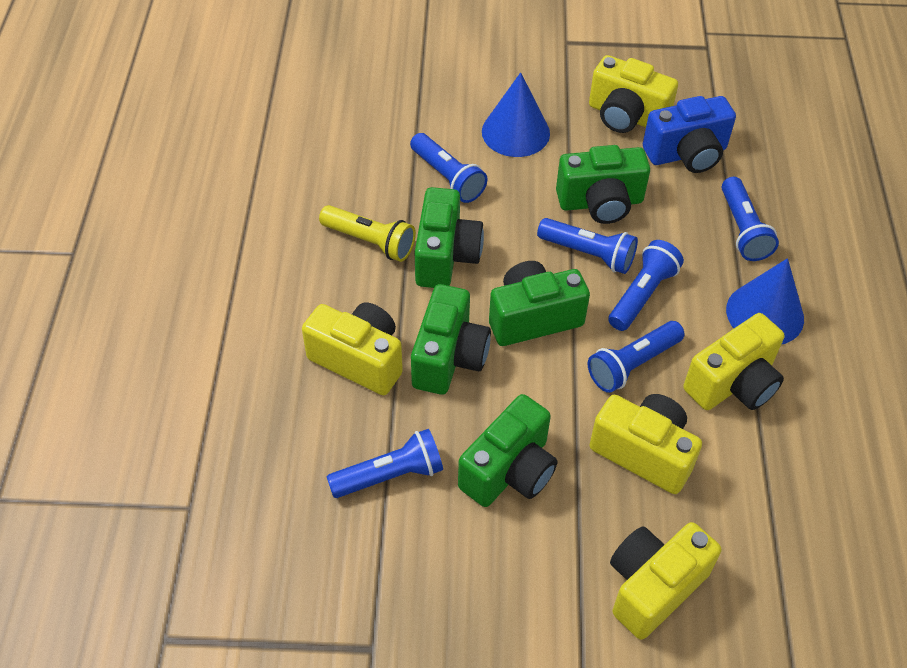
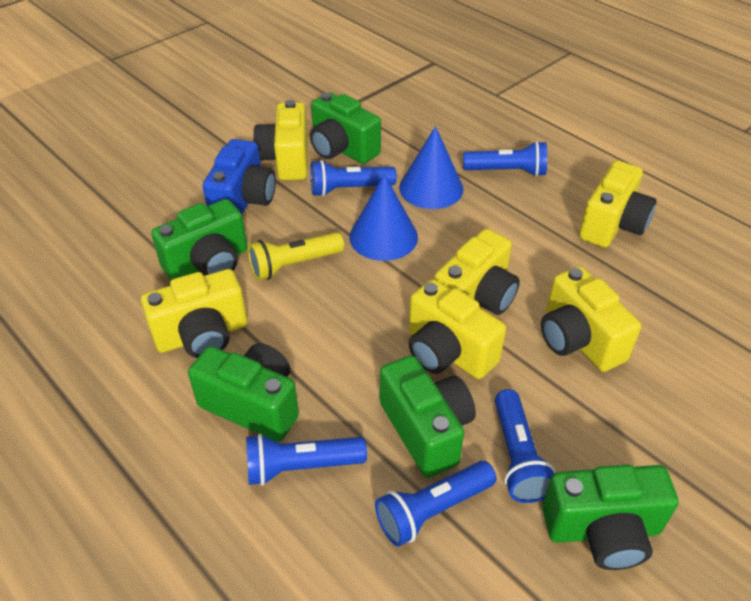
blue flashlight: 6 -> 5
yellow camera: 5 -> 6

